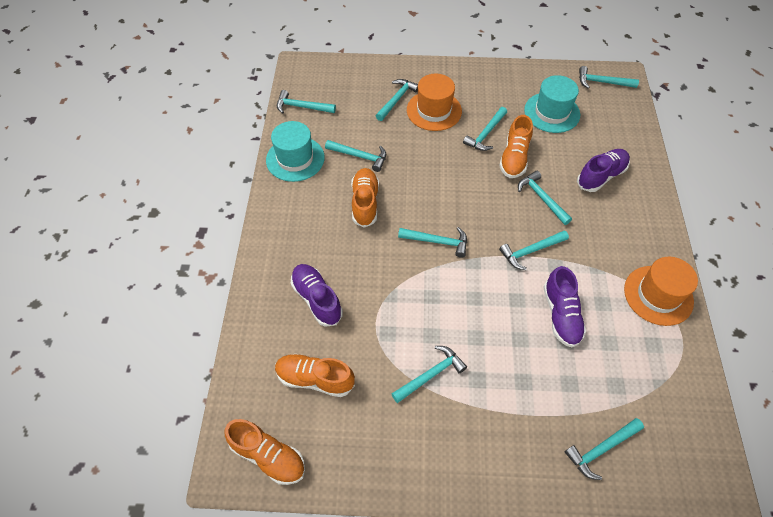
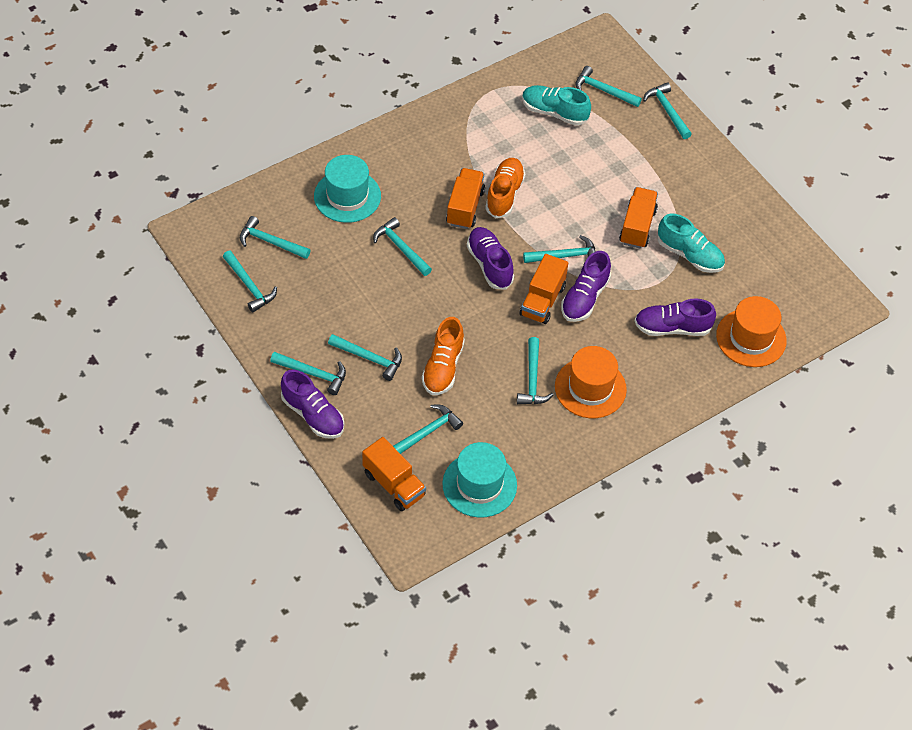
orange shoe: 4 -> 2
orange truck: 0 -> 4
purple shoe: 3 -> 4
turquoise shoe: 0 -> 2

